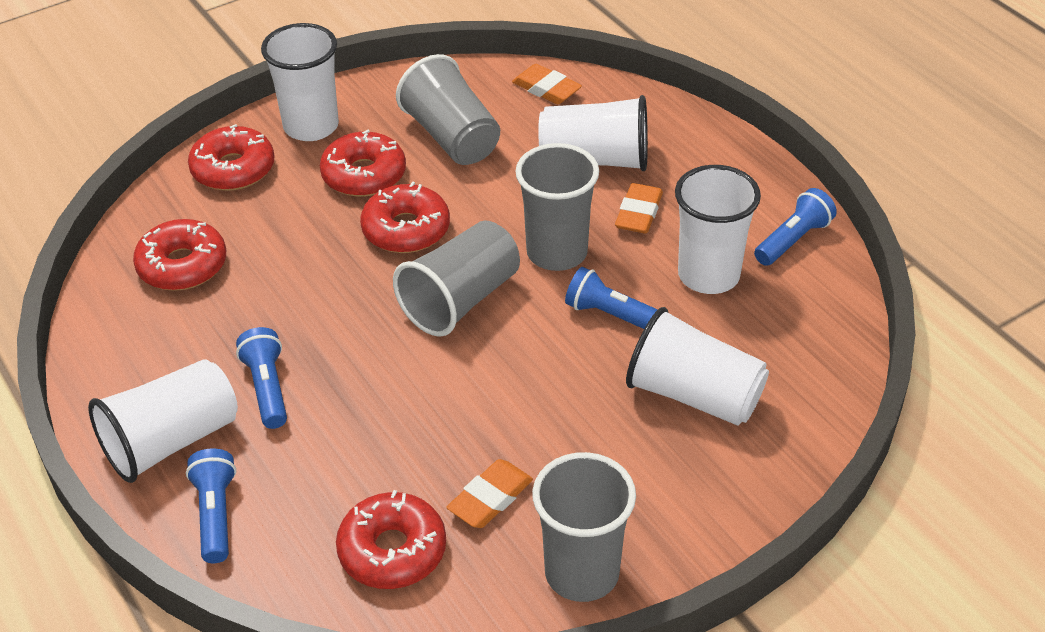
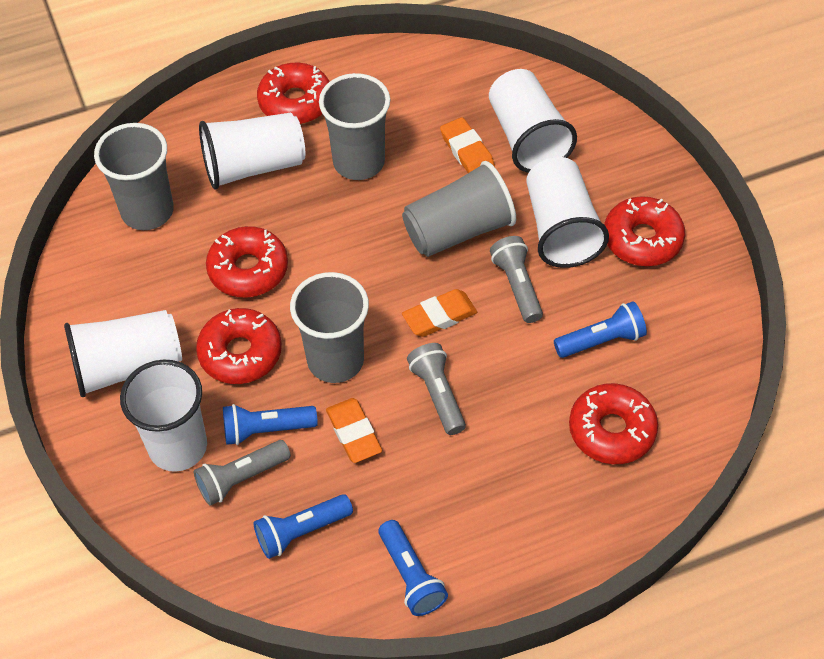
grey flashlight: 0 -> 3

